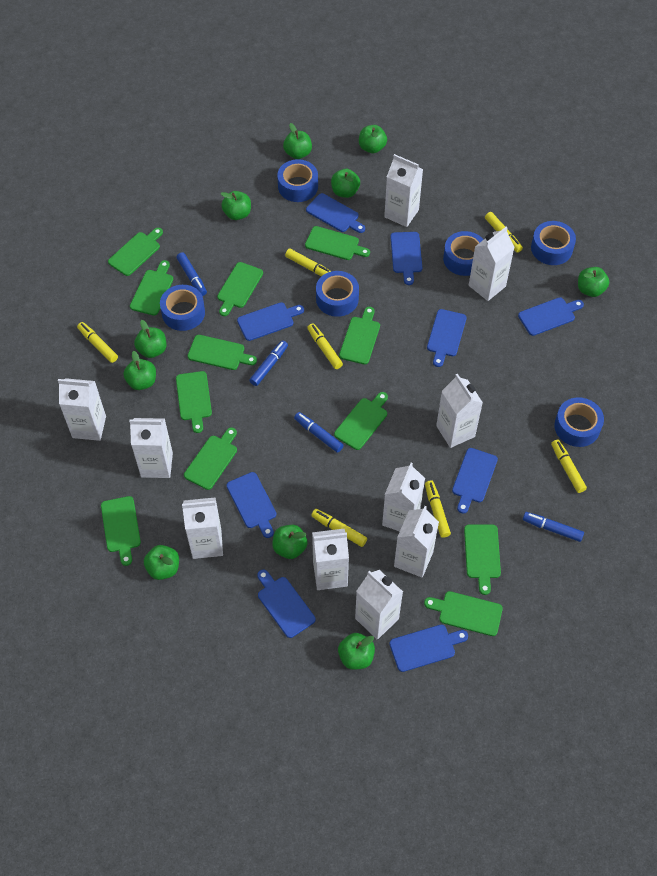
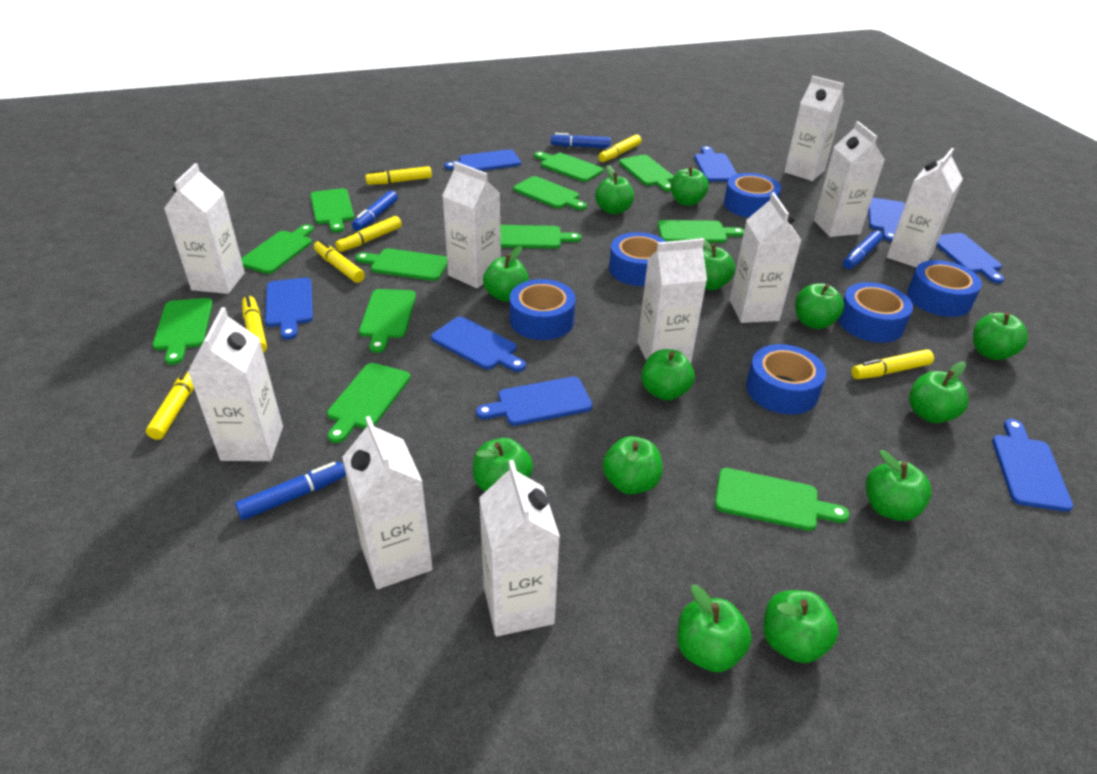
blue cutting board: 9 -> 8
green apple: 10 -> 13

